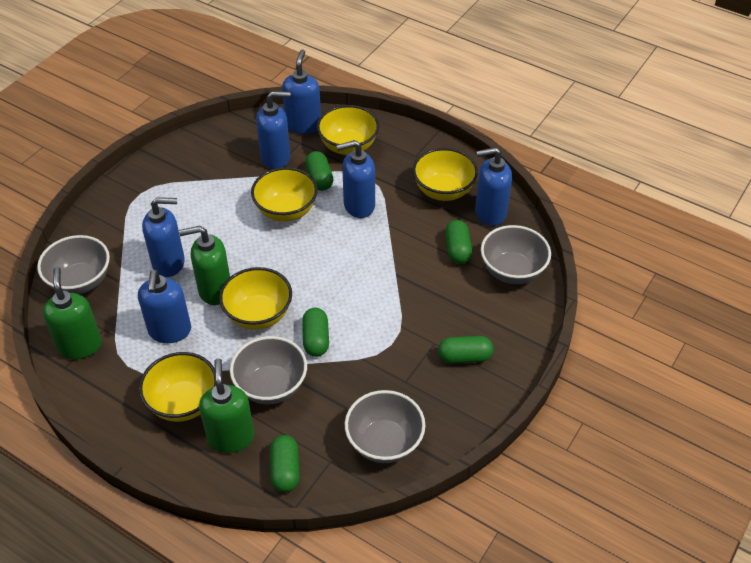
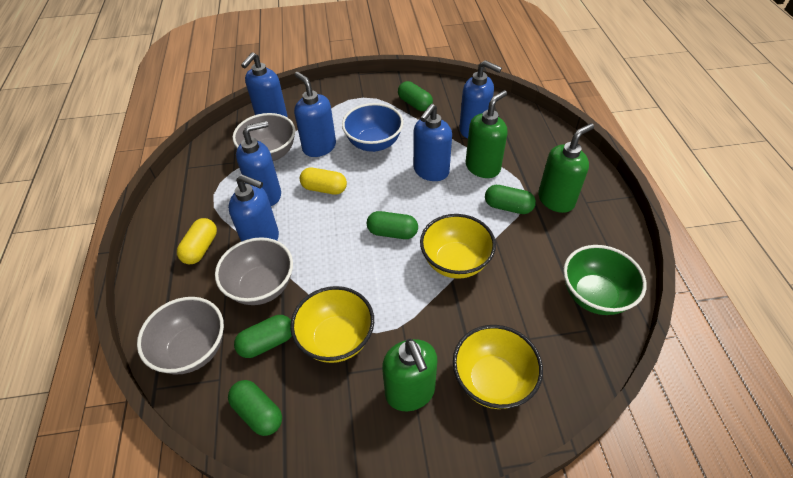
blue bowl: 0 -> 1
green bowl: 0 -> 1
grey bowl: 4 -> 3
yellow bowl: 5 -> 3
yellow capsule: 0 -> 2

